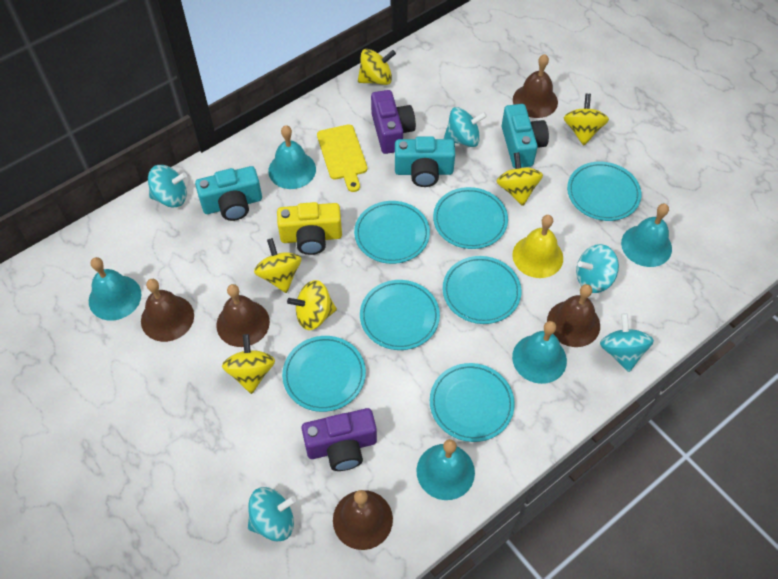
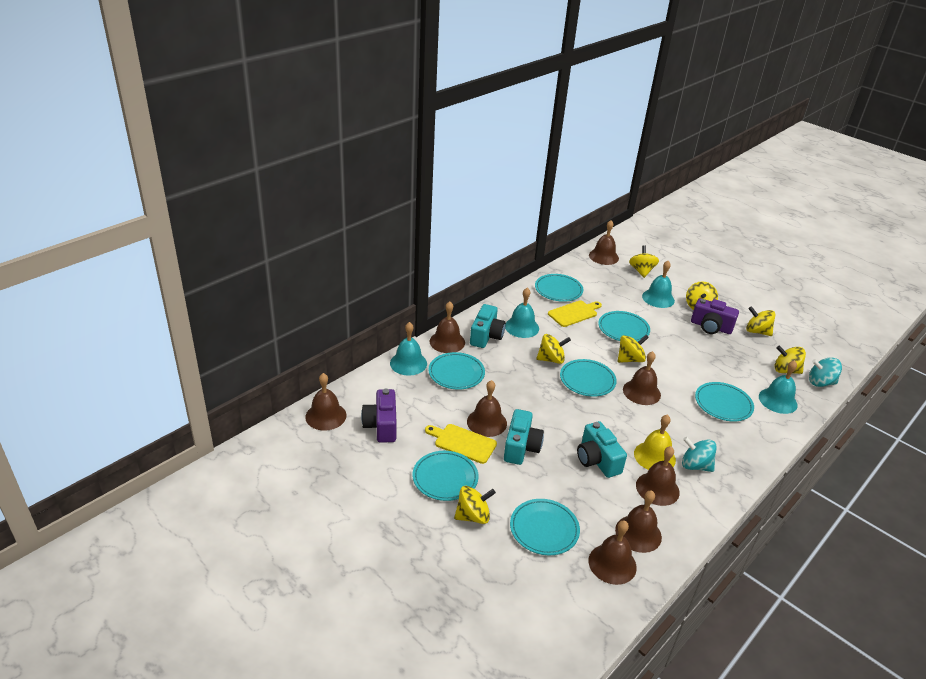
brown bell: 5 -> 8
turquoise bell: 5 -> 4
turquoise spinning top: 5 -> 2
yellow camera: 1 -> 0
yellow cutting board: 1 -> 2
yellow spinning top: 6 -> 7

